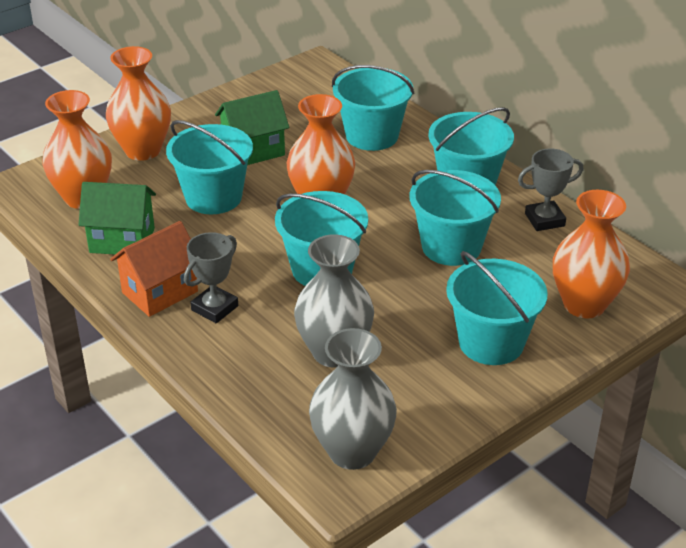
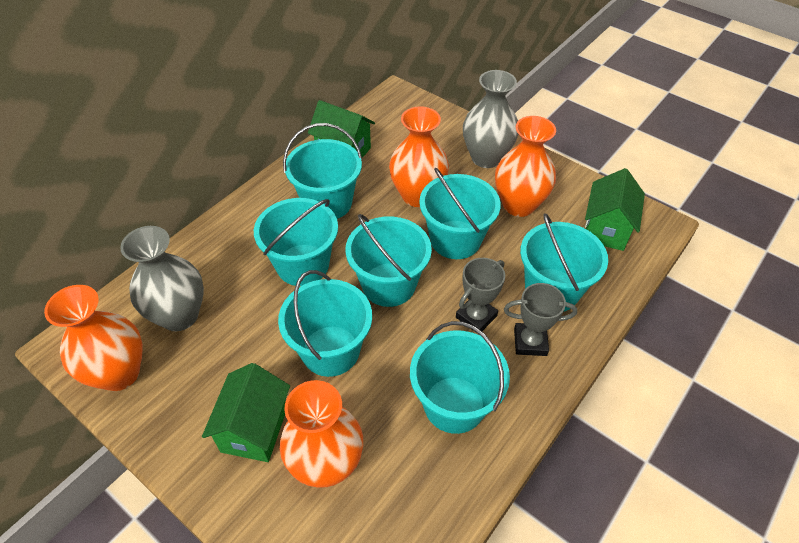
green house: 2 -> 3
orange house: 1 -> 0
turquoise bucket: 6 -> 7

